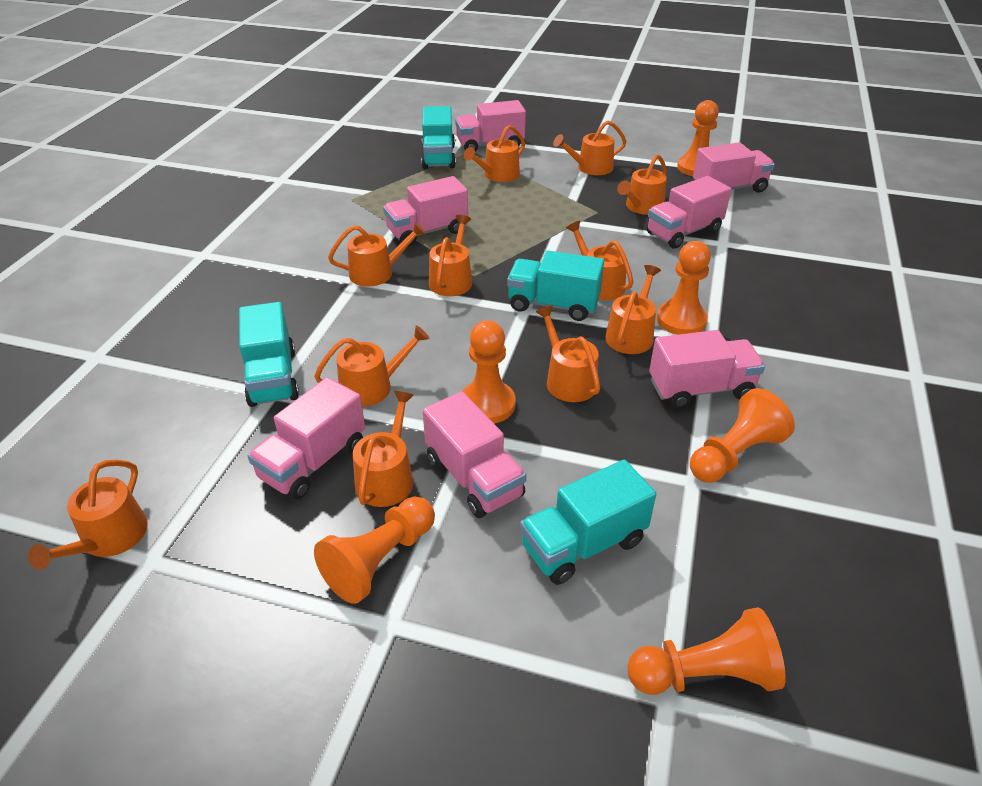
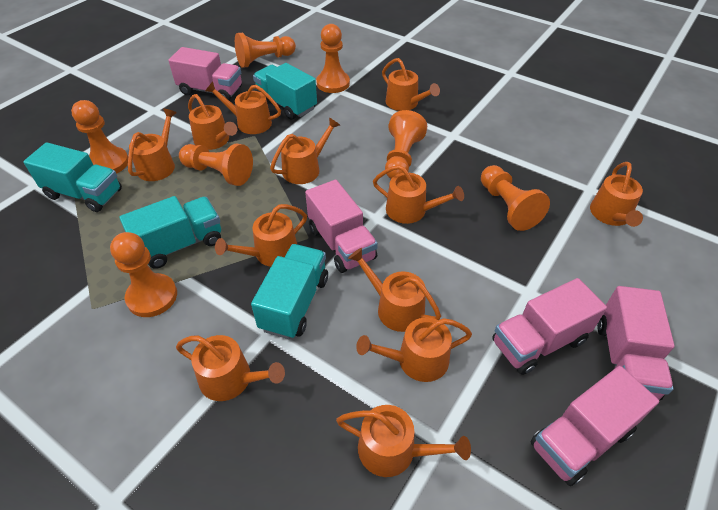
orange pawn: 6 -> 7
orange watering can: 11 -> 12
pink truck: 7 -> 5

